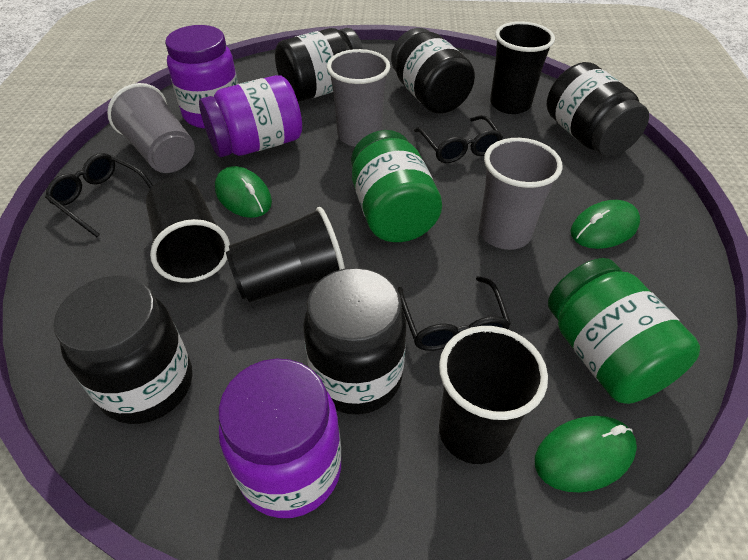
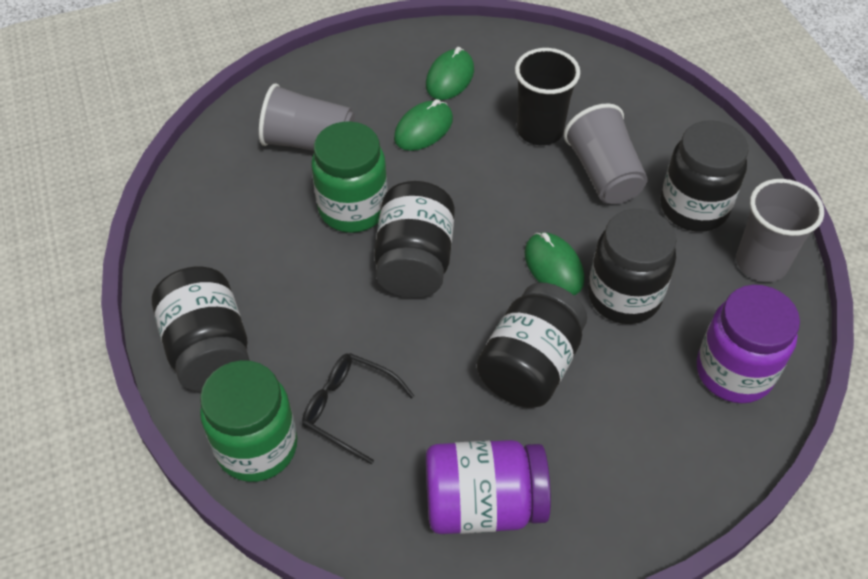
black cup: 4 -> 1
black glasses: 3 -> 1
purple jar: 3 -> 2

